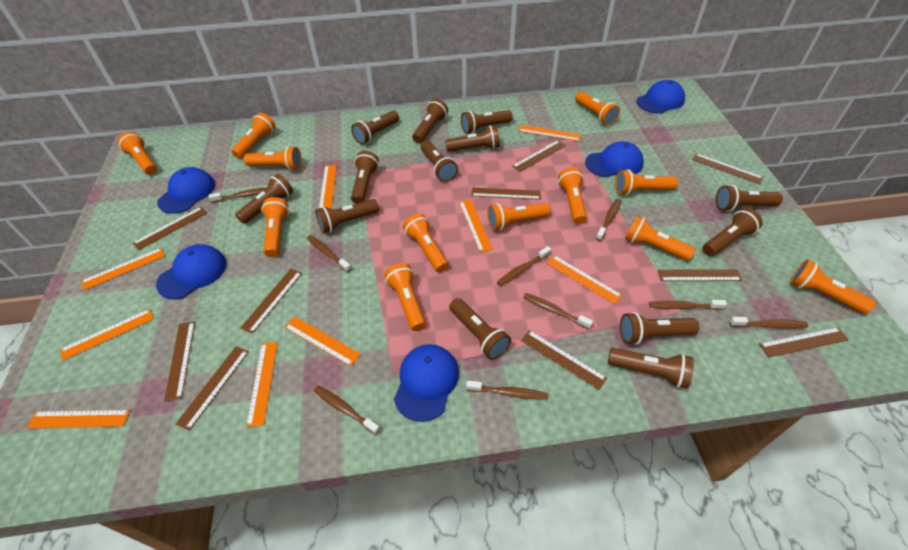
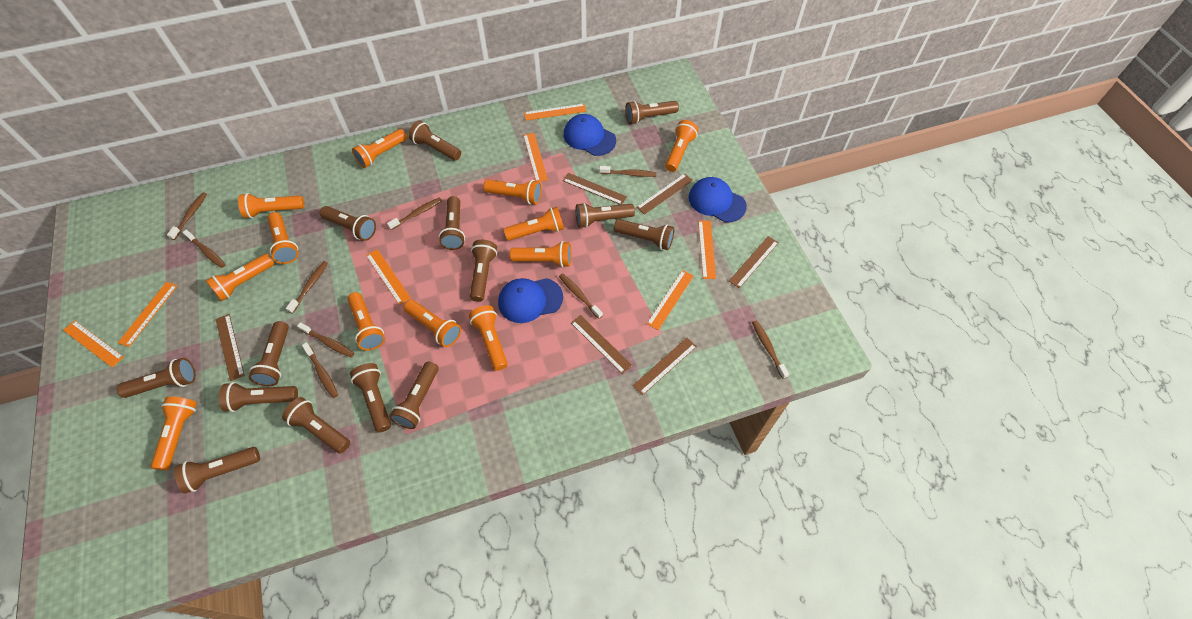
blue cap: 5 -> 3
brown flashlight: 13 -> 14
brown ruler: 10 -> 6
orange ruler: 9 -> 7

